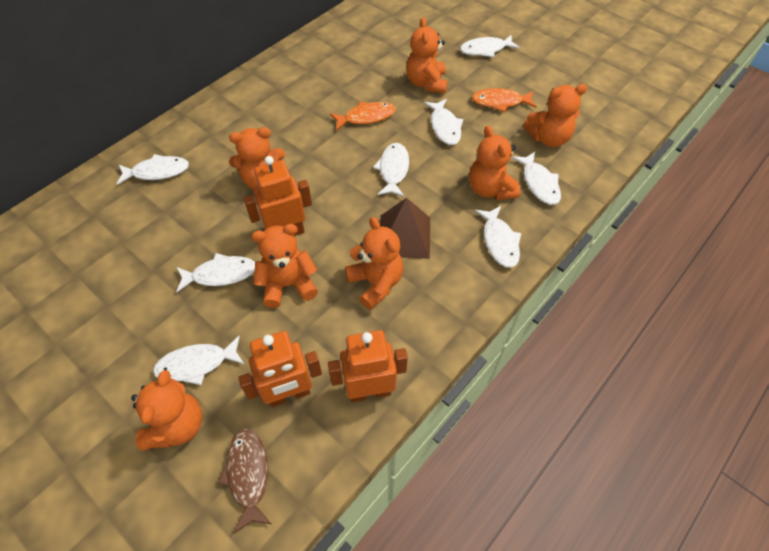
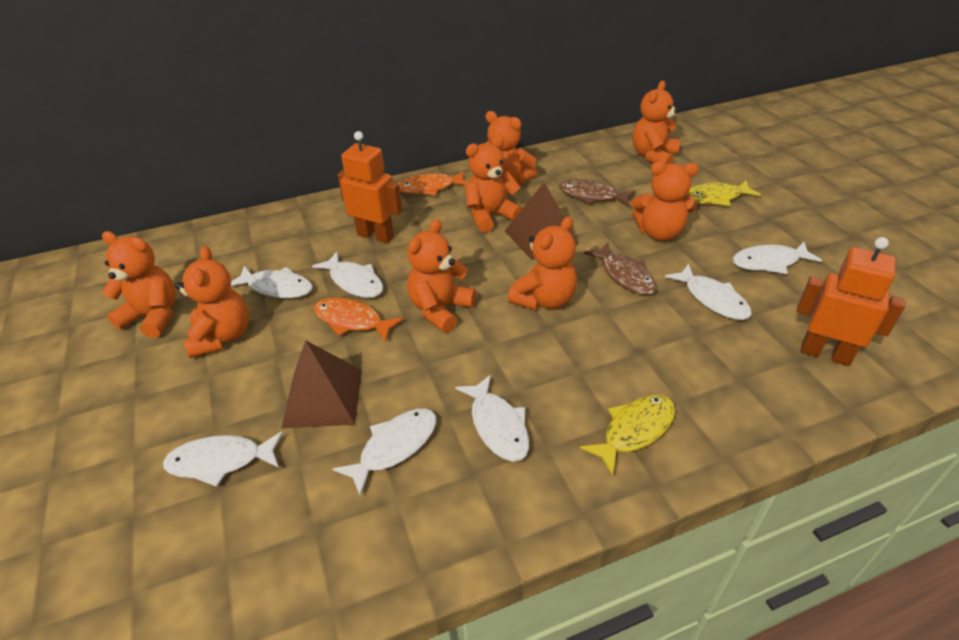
brown fish: 1 -> 2
brown pyramid: 1 -> 2
orange robot: 3 -> 2
orange teddy bear: 7 -> 8
white fish: 8 -> 7
yellow fish: 0 -> 2

